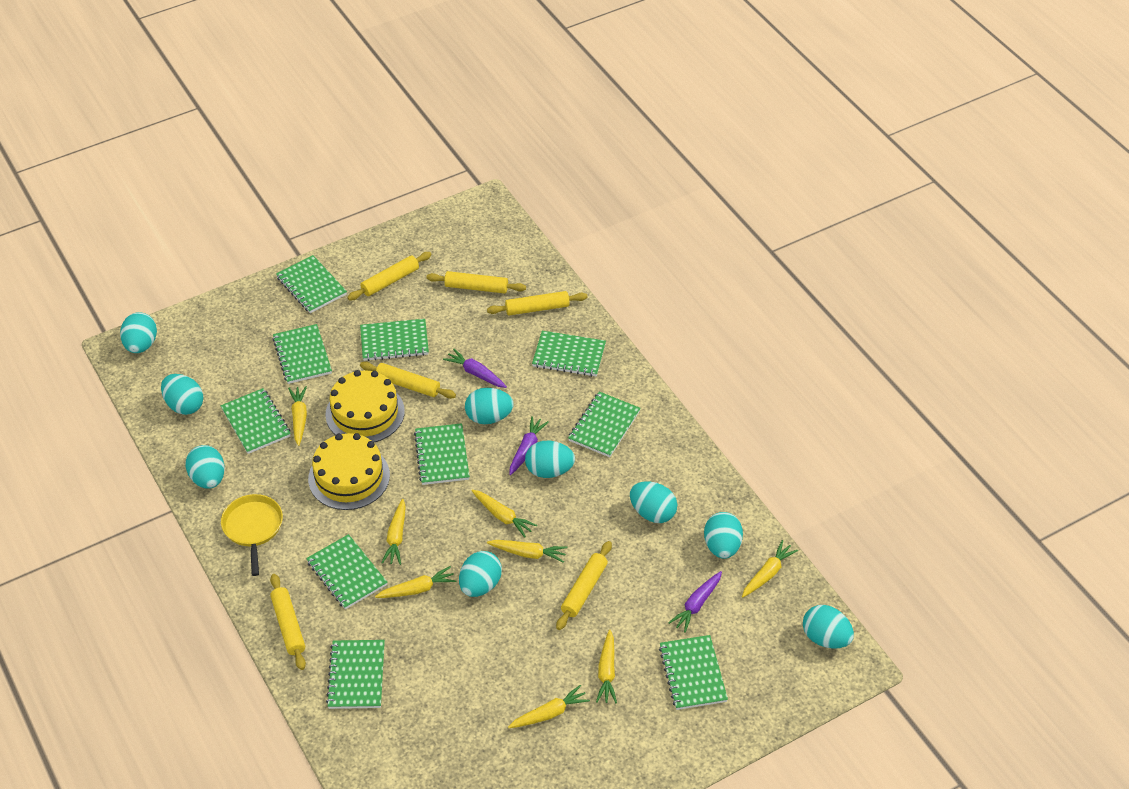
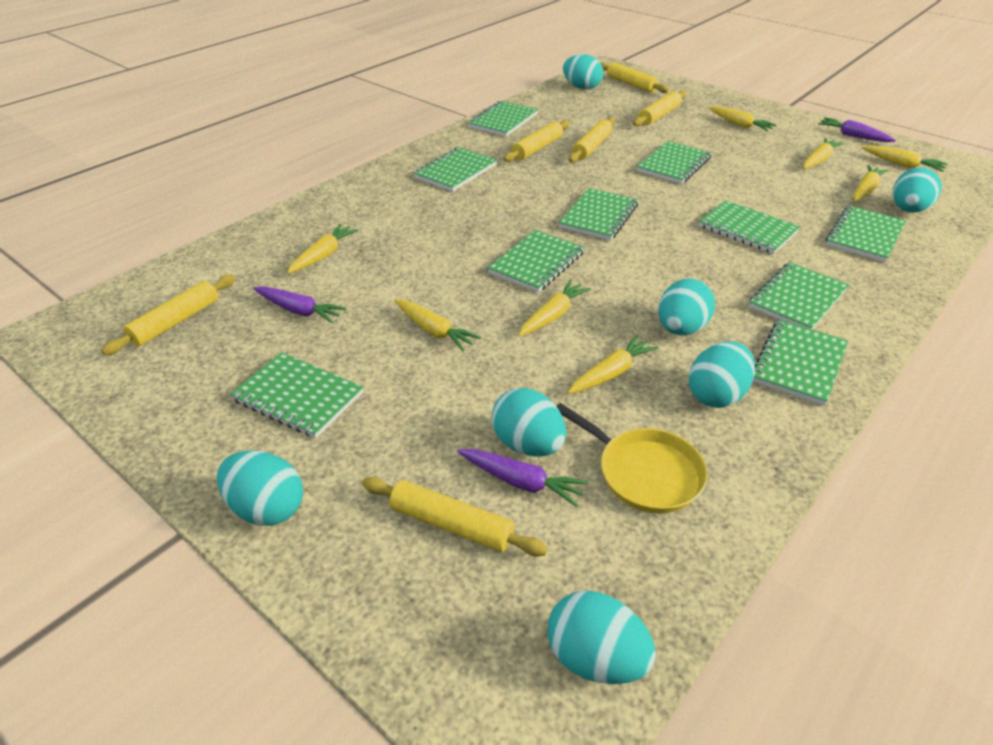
turquoise egg: 9 -> 7
yellow cake: 2 -> 0

